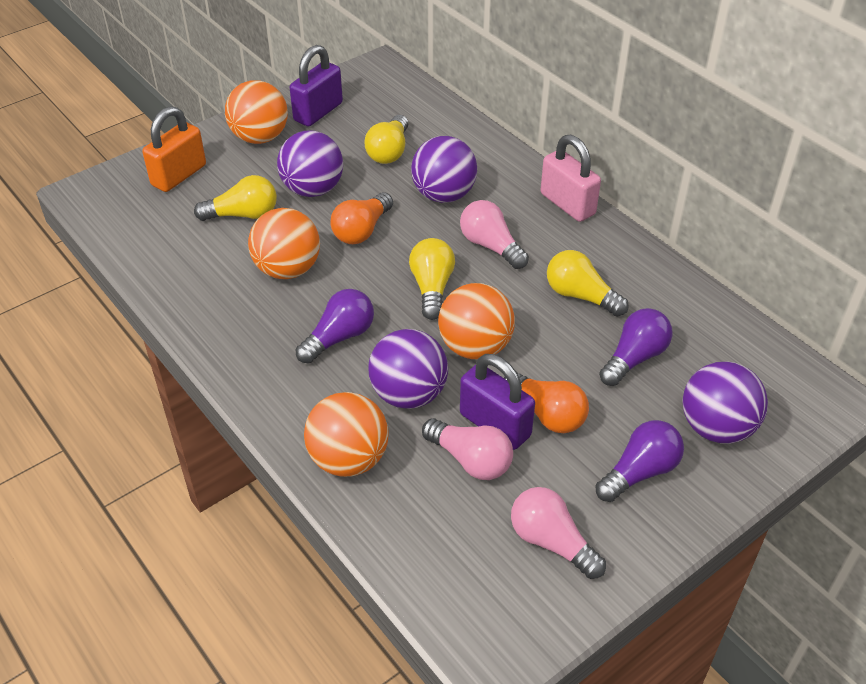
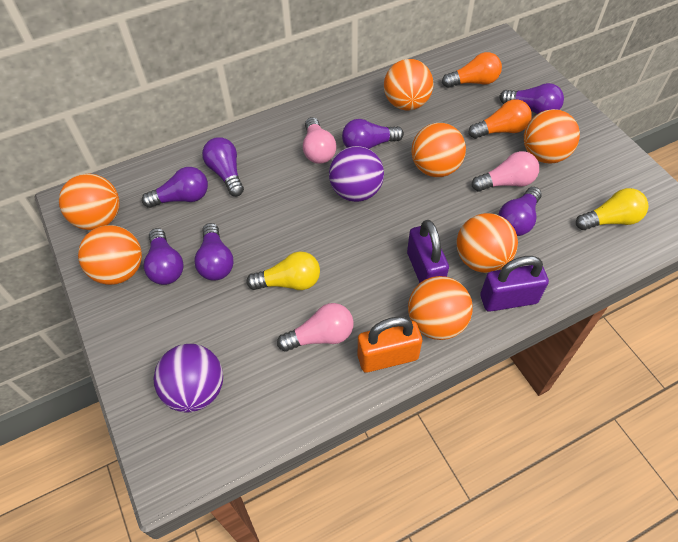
orange ball: 4 -> 7
pink padlock: 1 -> 0
purple ball: 4 -> 2
purple light bulb: 3 -> 7
yellow light bulb: 4 -> 2

